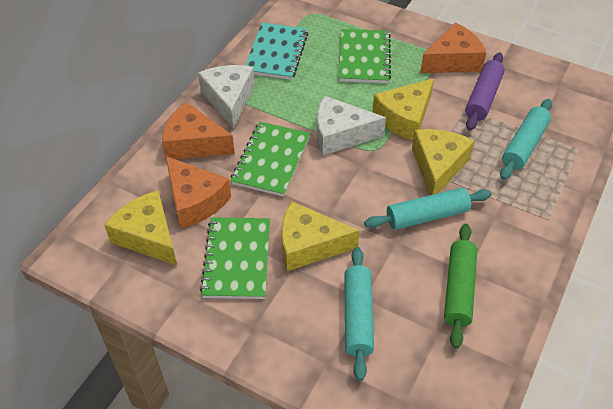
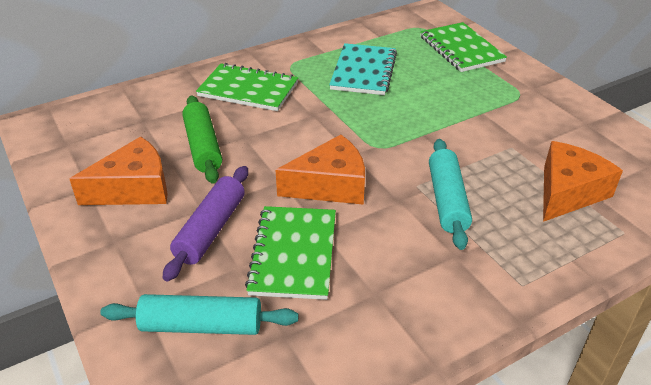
turquoise rolling pin: 3 -> 2
white cheese: 2 -> 0
yellow cheese: 4 -> 0

